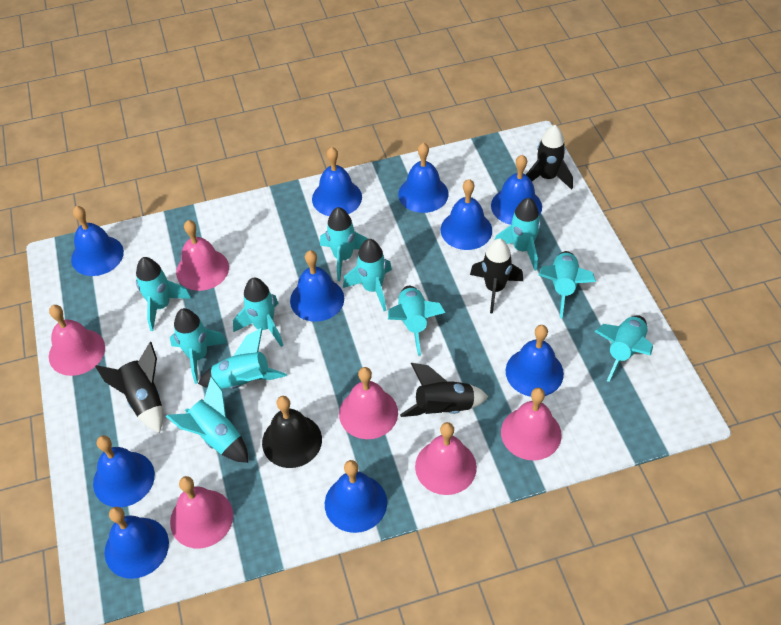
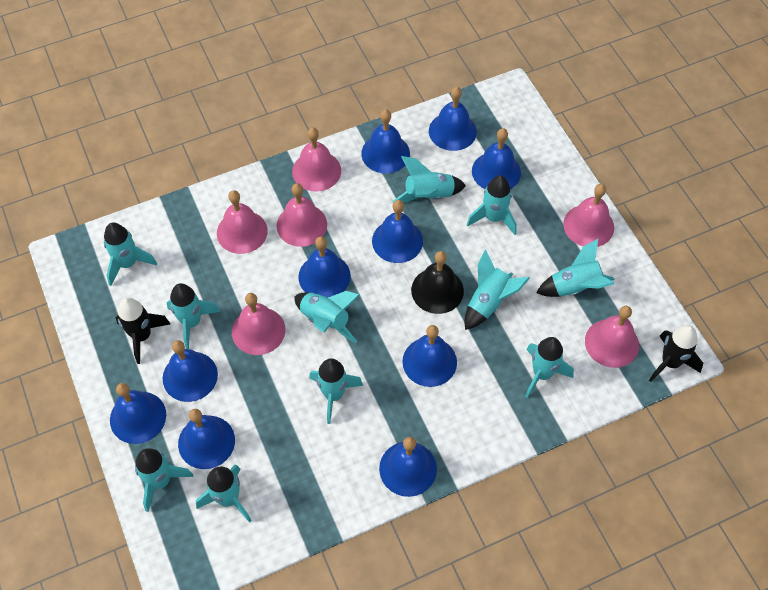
black rocket: 4 -> 2

